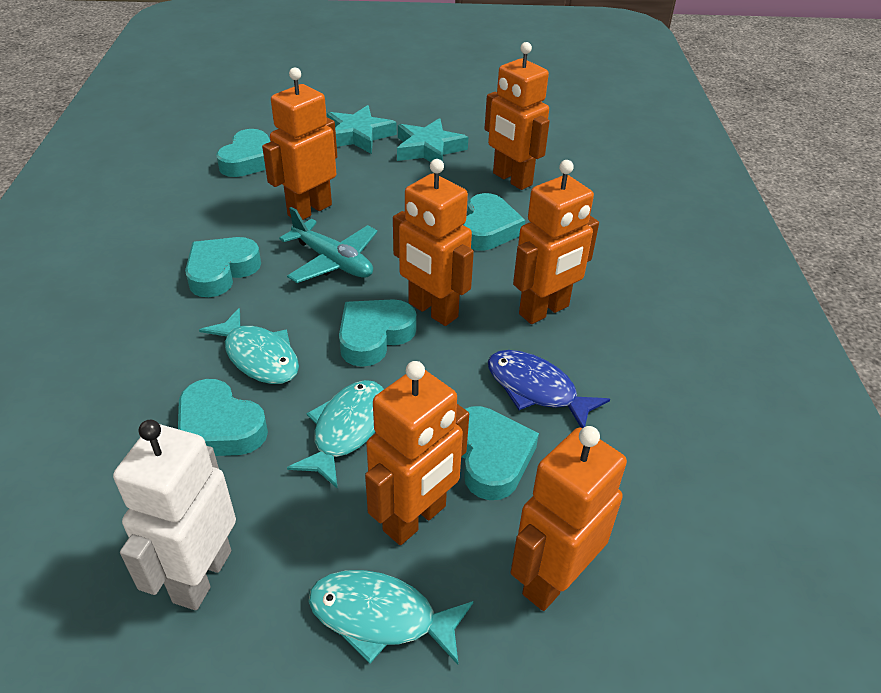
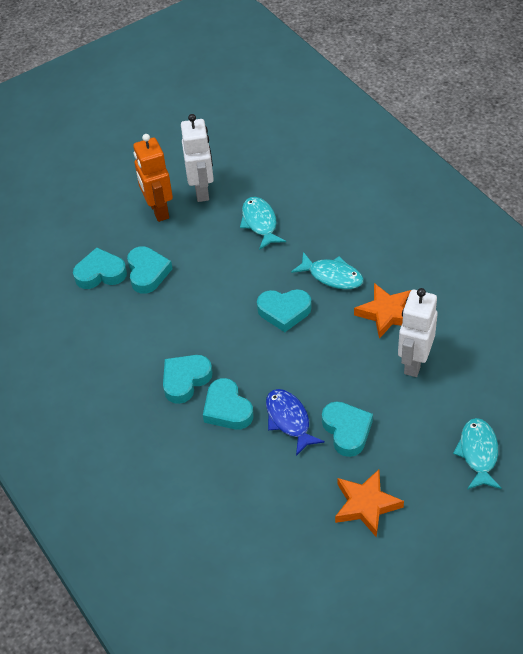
orange robot: 6 -> 1
orange star: 0 -> 2
turquoise plane: 1 -> 0
turquoise star: 2 -> 0
white robot: 1 -> 2

